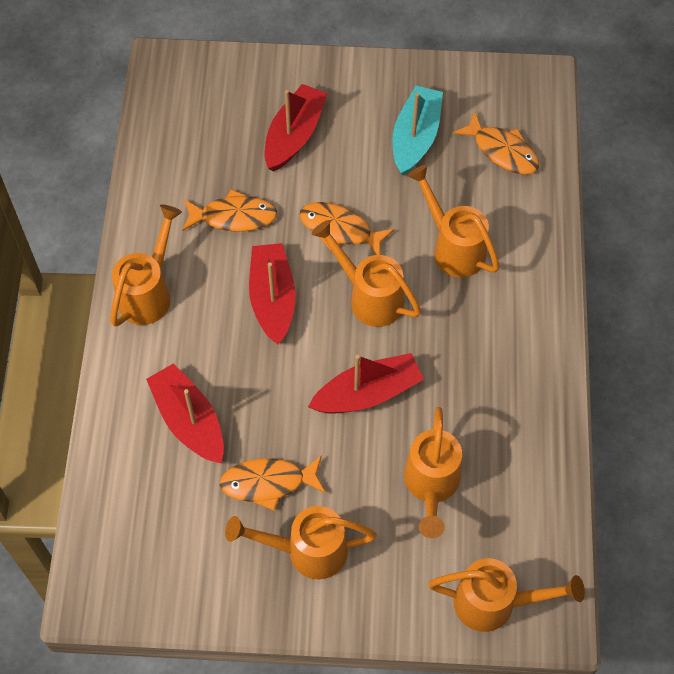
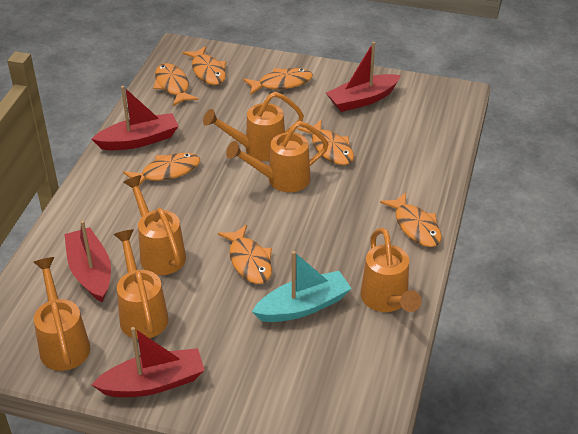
orange fish: 4 -> 7

